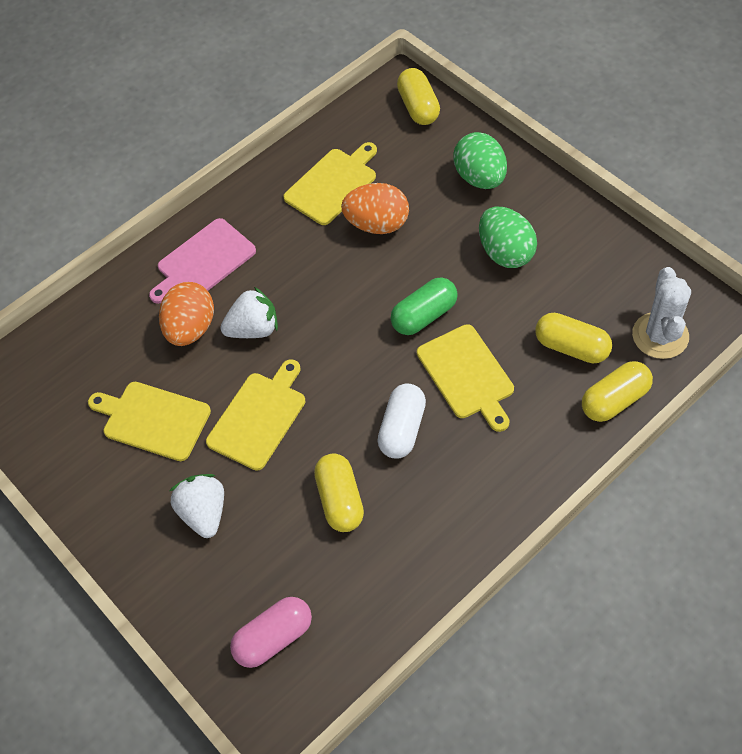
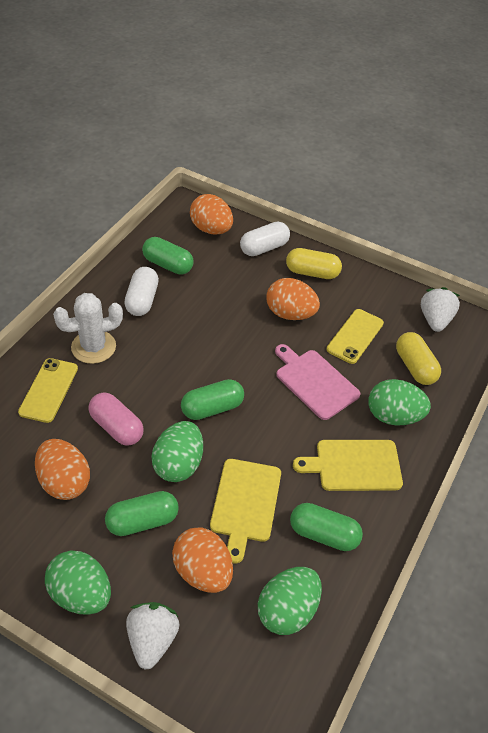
green capsule: 1 -> 4
green egg: 2 -> 4
orange egg: 2 -> 4
white capsule: 1 -> 2
yellow capsule: 4 -> 2
yellow cutting board: 4 -> 2
yellow phone: 0 -> 2

